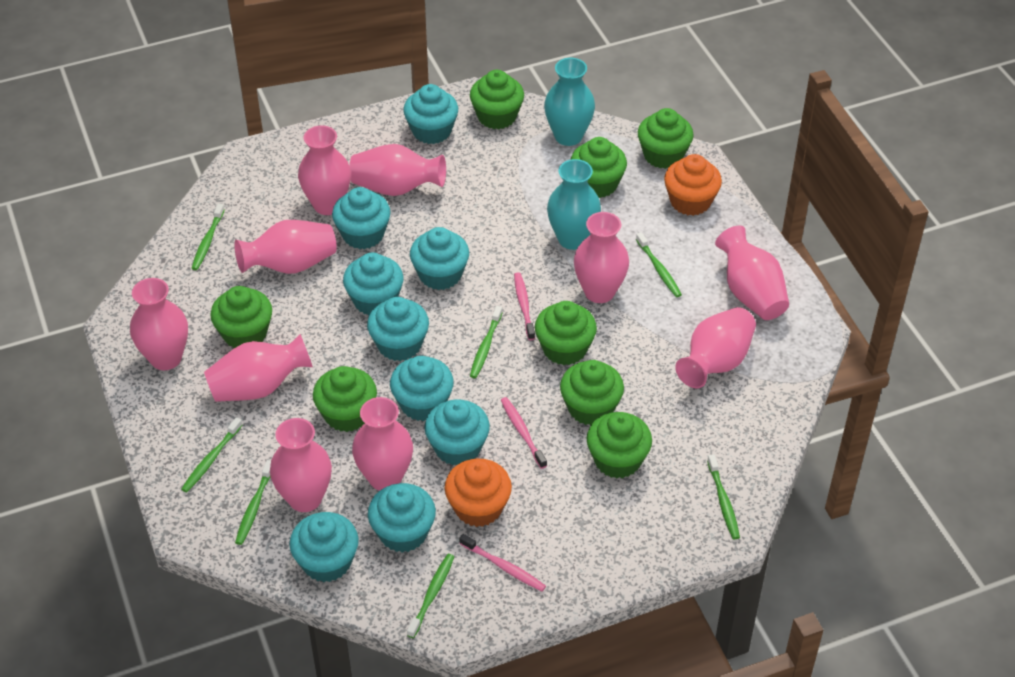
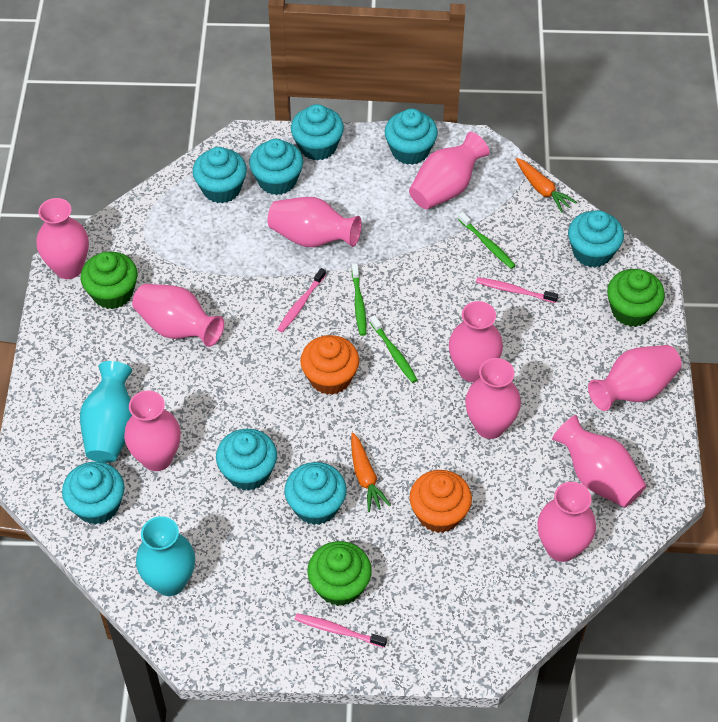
green cupcake: 8 -> 3
green toothbrush: 7 -> 3
orange carrot: 0 -> 2
turquoise cupcake: 9 -> 8

